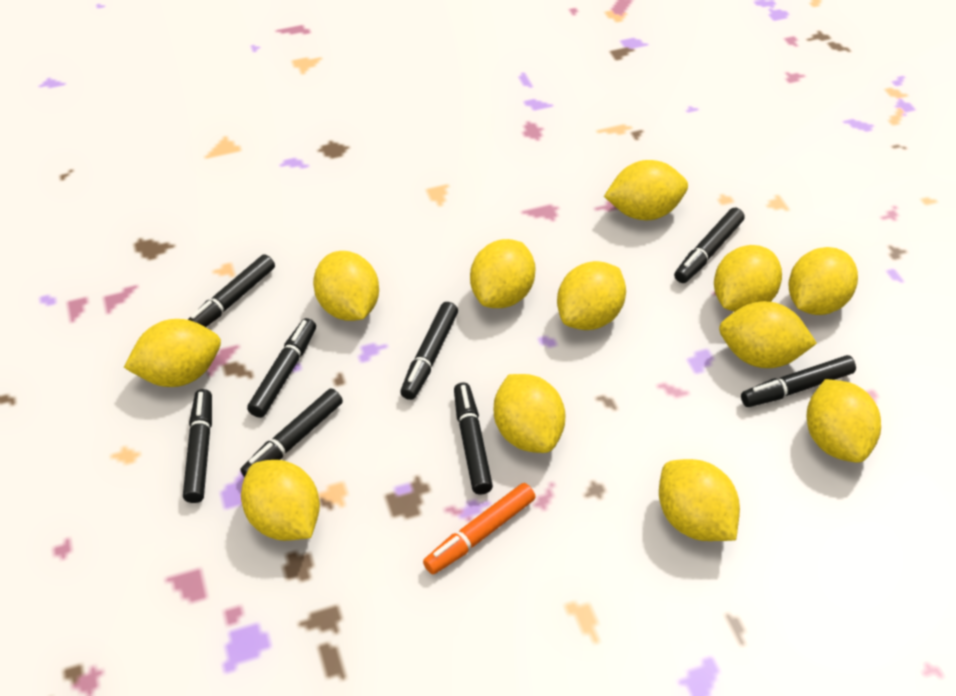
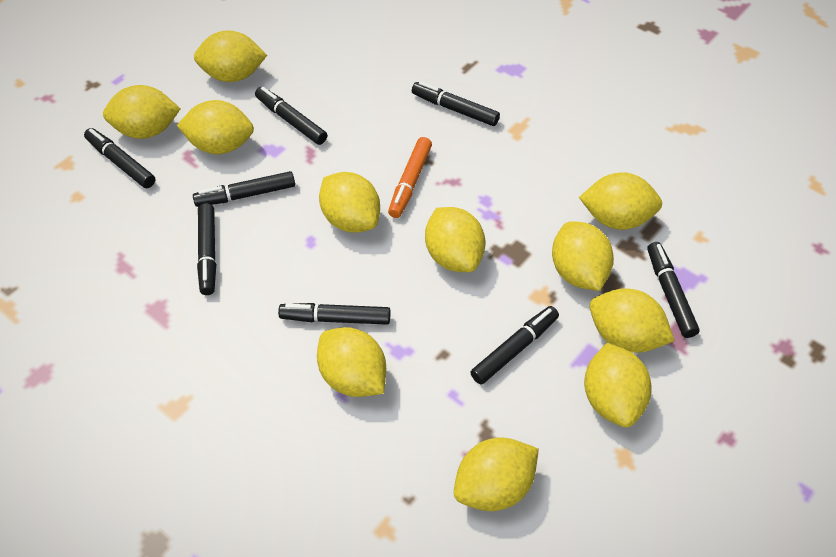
yellow lemon: 12 -> 11

